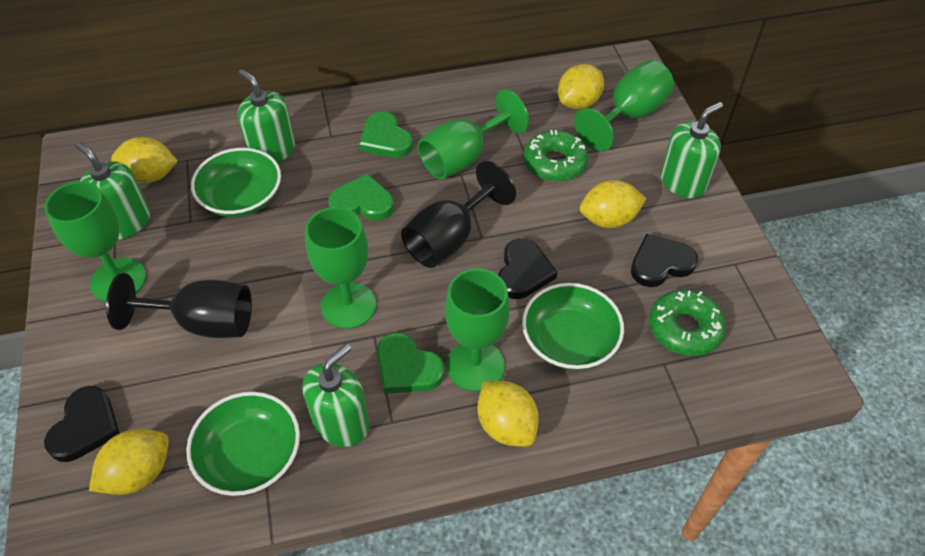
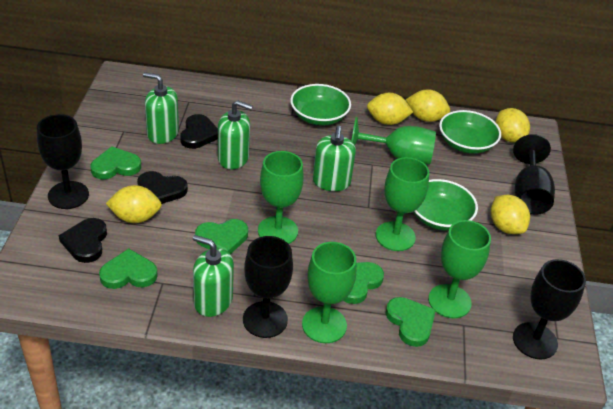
black goblet: 2 -> 4
green donut: 2 -> 0
green heart: 3 -> 5

